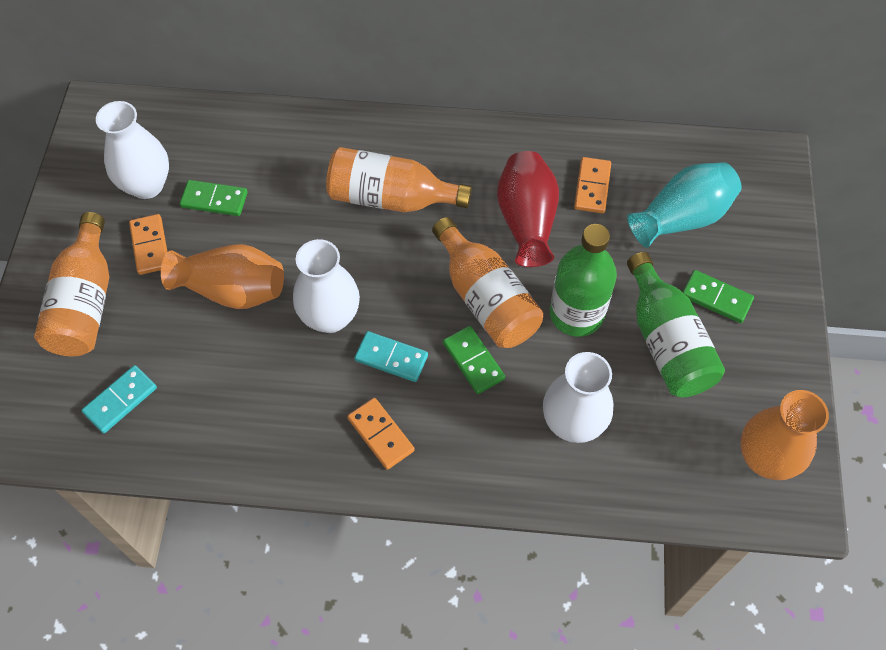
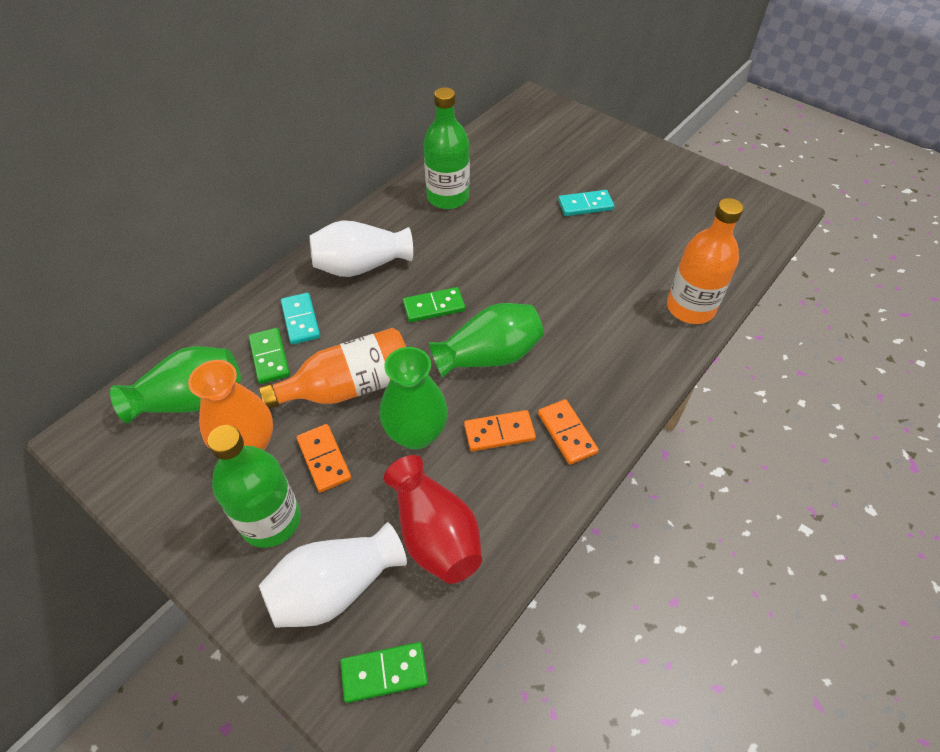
green vase: 0 -> 3
orange bottle: 3 -> 2
orange vase: 2 -> 1
turquoise vase: 1 -> 0
white vase: 3 -> 2

